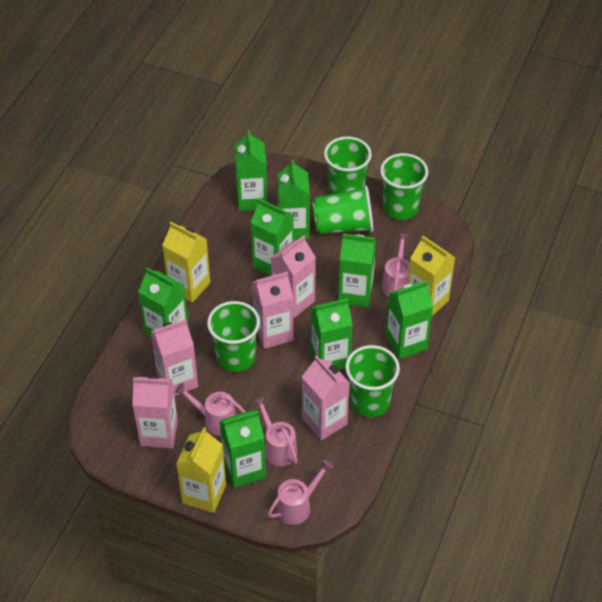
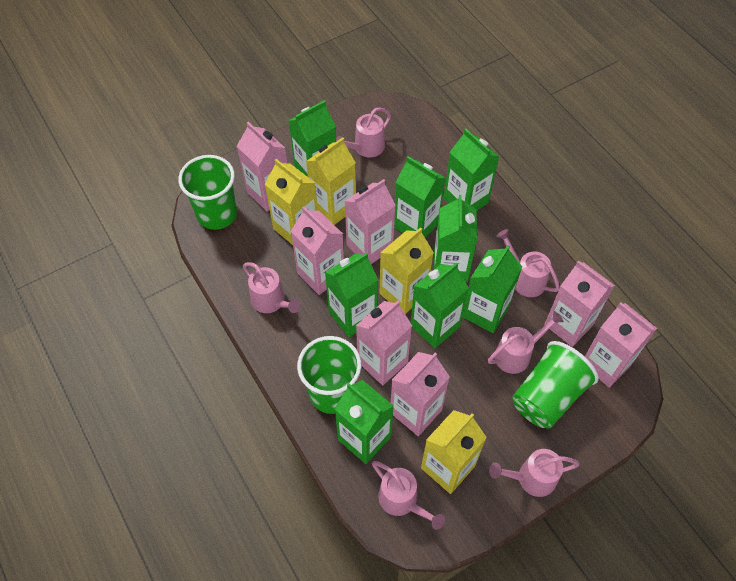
green cup: 5 -> 3
pink carton: 5 -> 7
pink watering can: 4 -> 6
yellow carton: 3 -> 4

